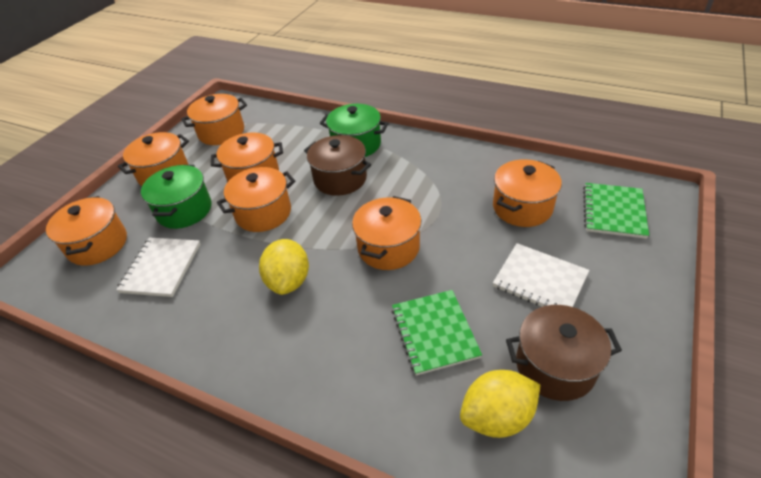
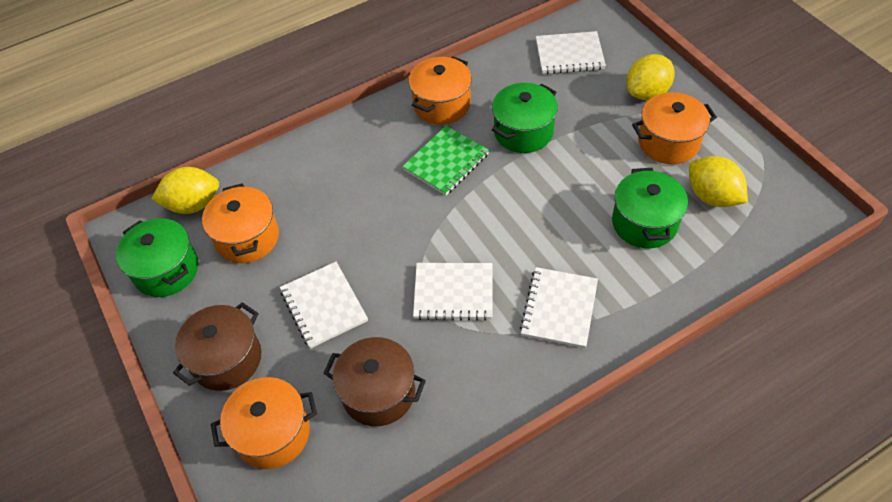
green notebook: 2 -> 1
green pot: 2 -> 3
orange pot: 7 -> 4
white notebook: 2 -> 4
yellow lemon: 2 -> 3

